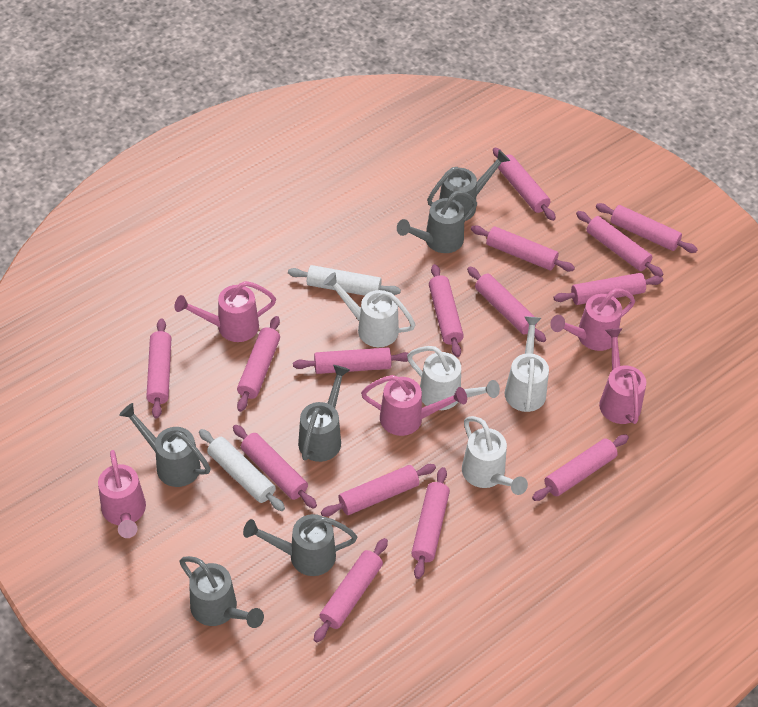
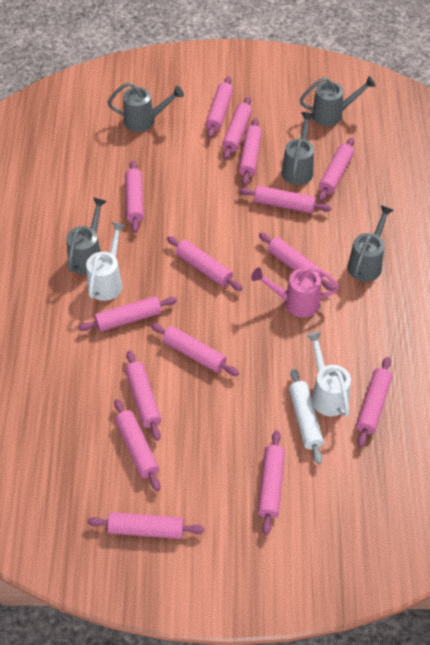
grey watering can: 6 -> 5
pink watering can: 5 -> 1
white rolling pin: 2 -> 1
white watering can: 4 -> 2

